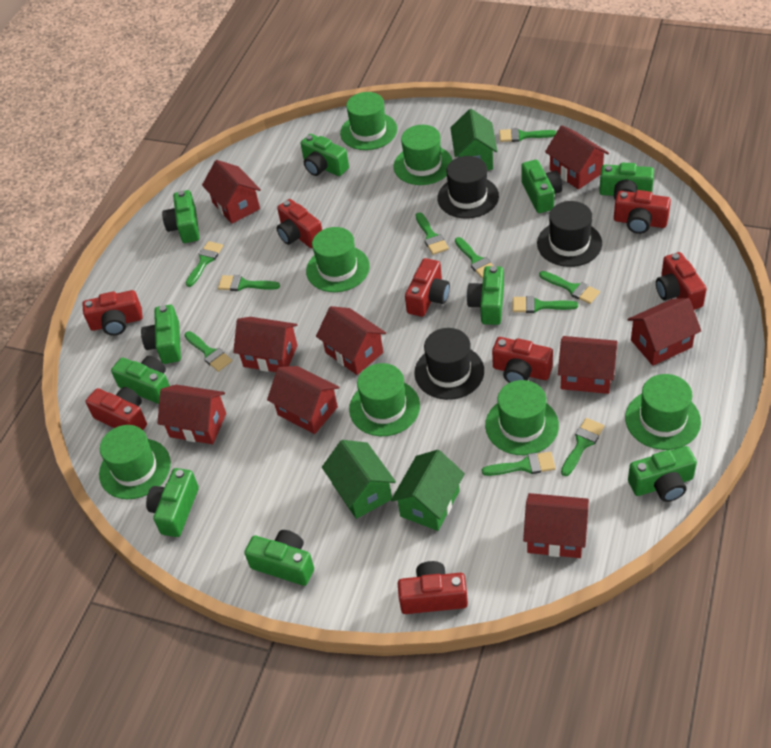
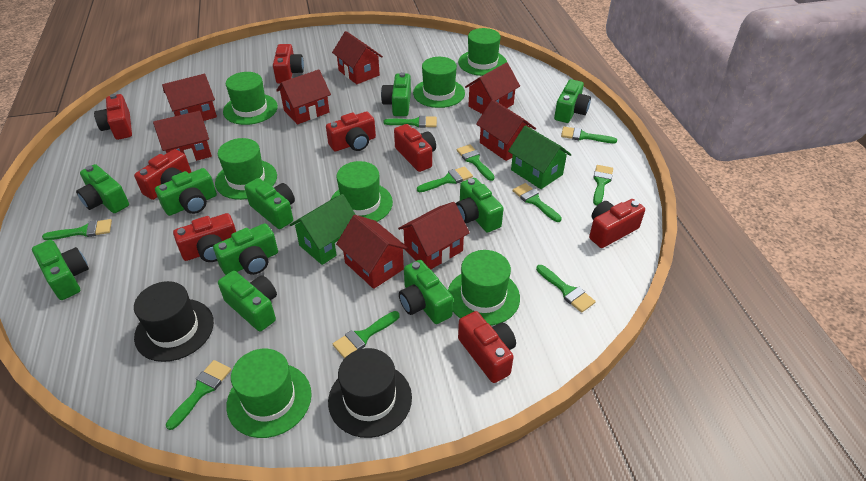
black hat: 3 -> 2
green house: 3 -> 2
red house: 9 -> 8

